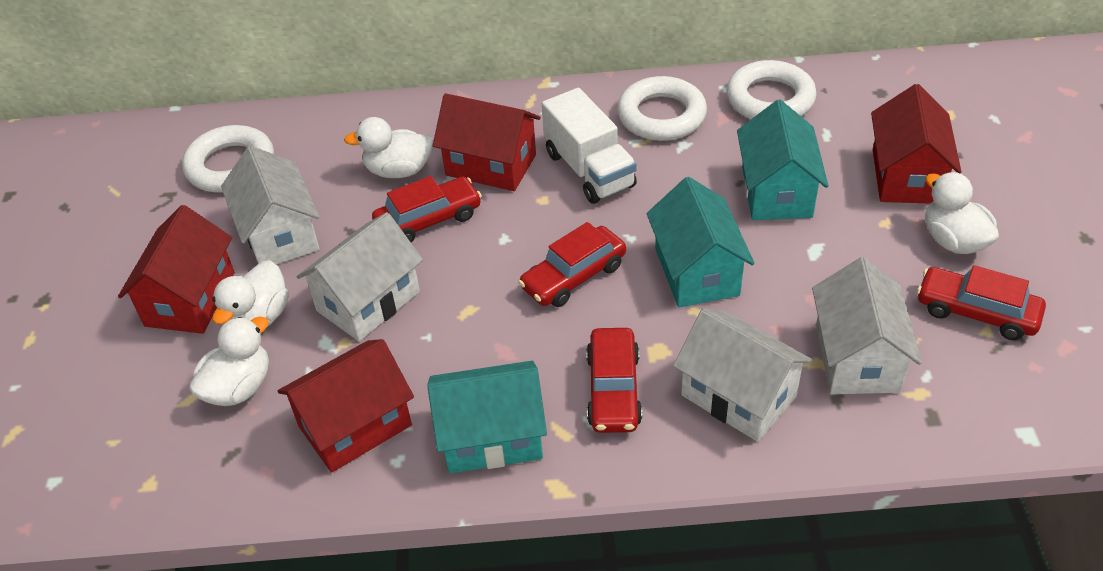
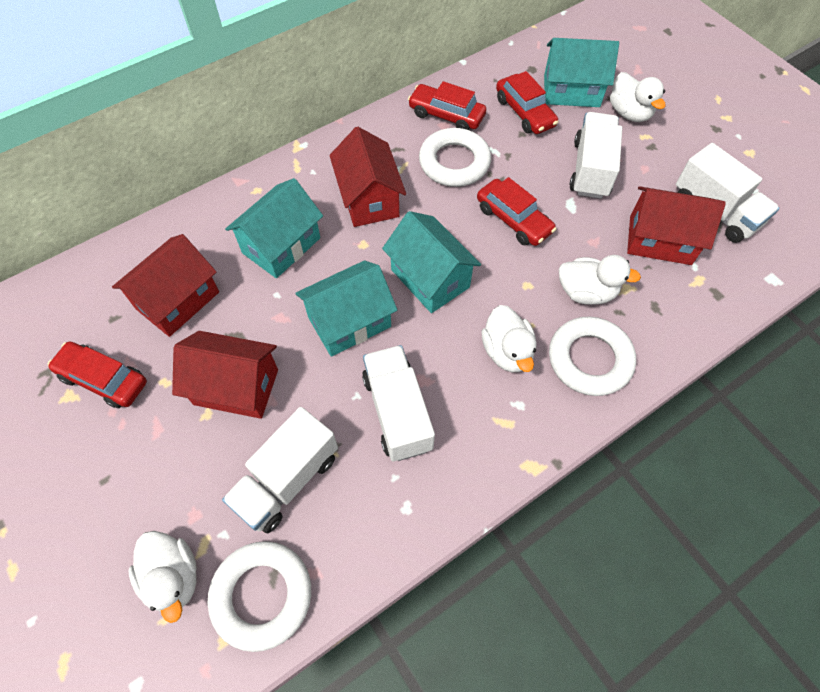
turquoise house: 3 -> 4
white house: 4 -> 0
white truck: 1 -> 4

